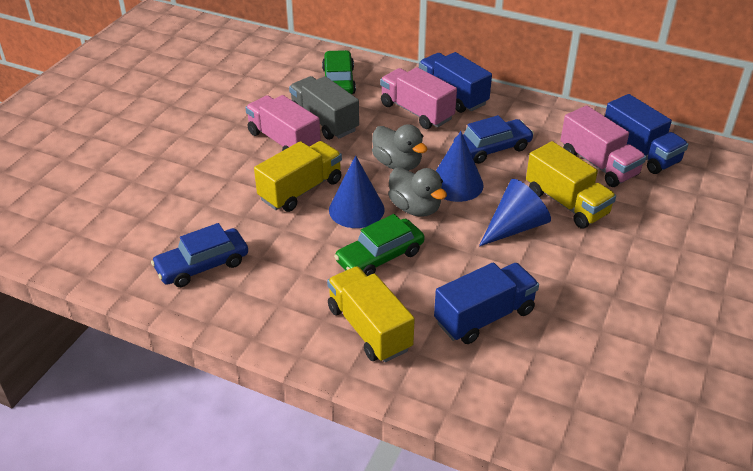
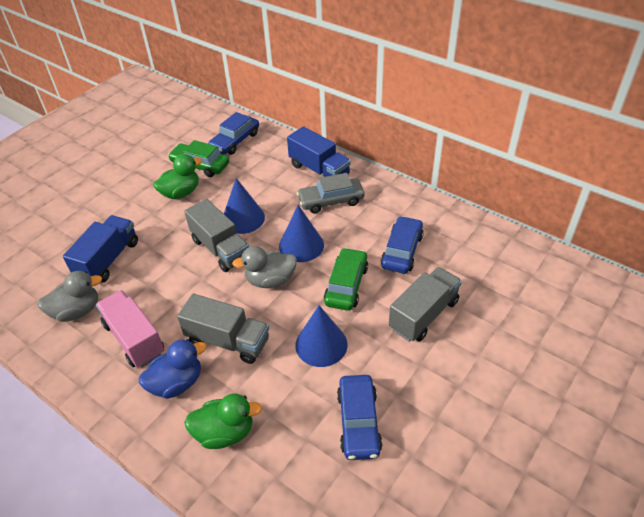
blue car: 2 -> 3
blue duck: 0 -> 1
blue truck: 3 -> 2
green duck: 0 -> 2
grey car: 0 -> 1
grey truck: 1 -> 3
pink truck: 3 -> 1
yellow truck: 3 -> 0

